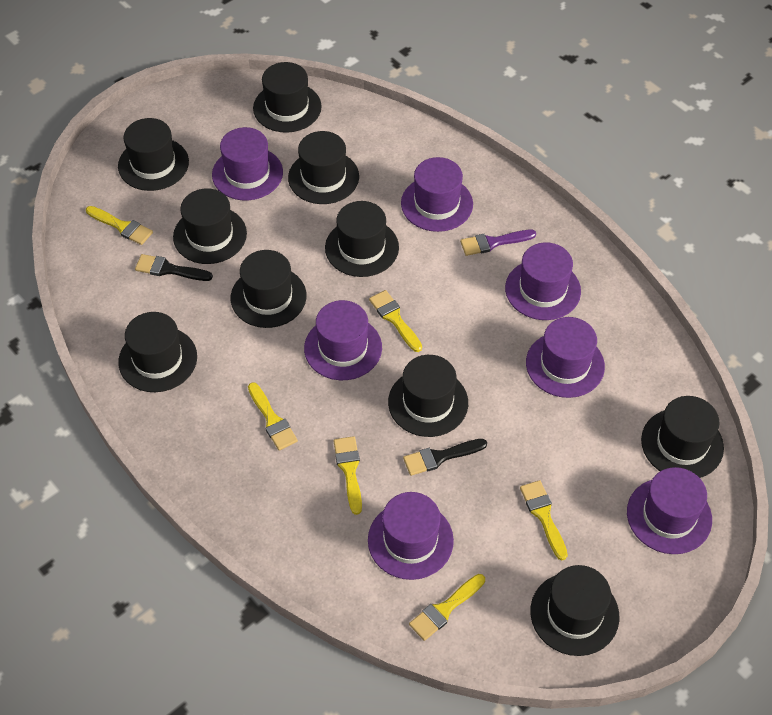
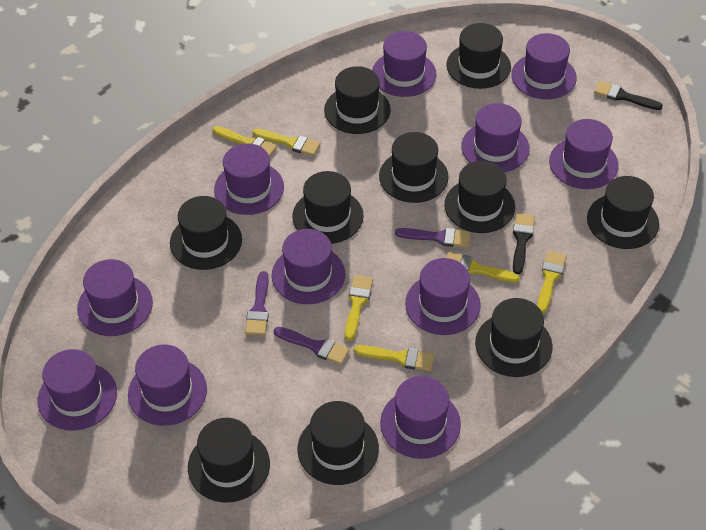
purple brush: 1 -> 3
purple hat: 7 -> 11

